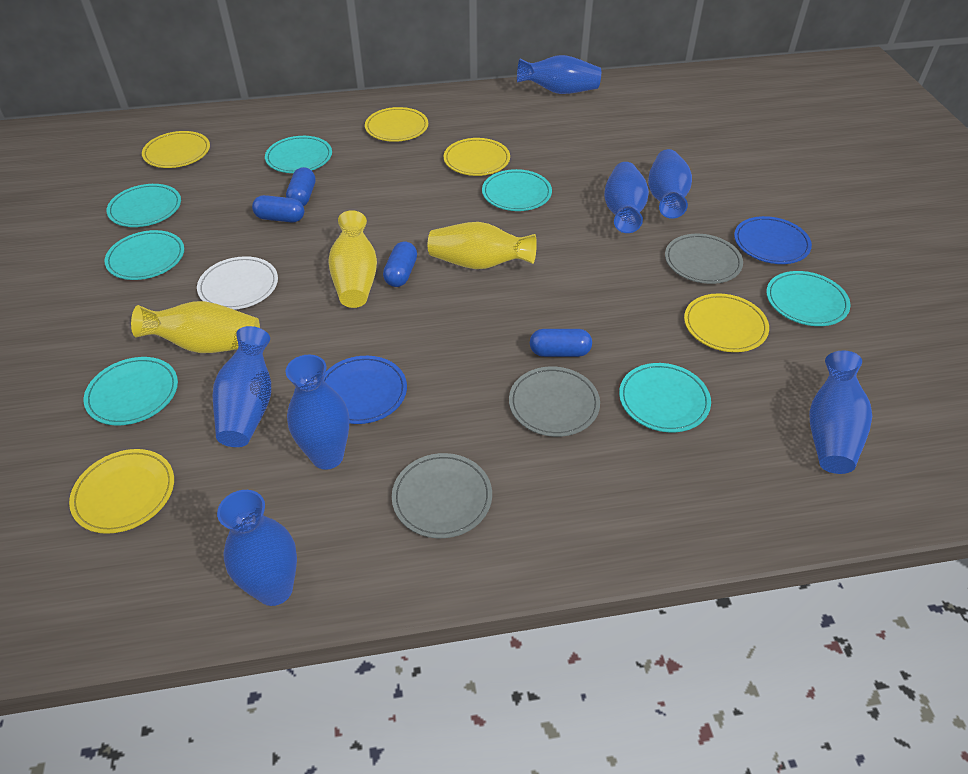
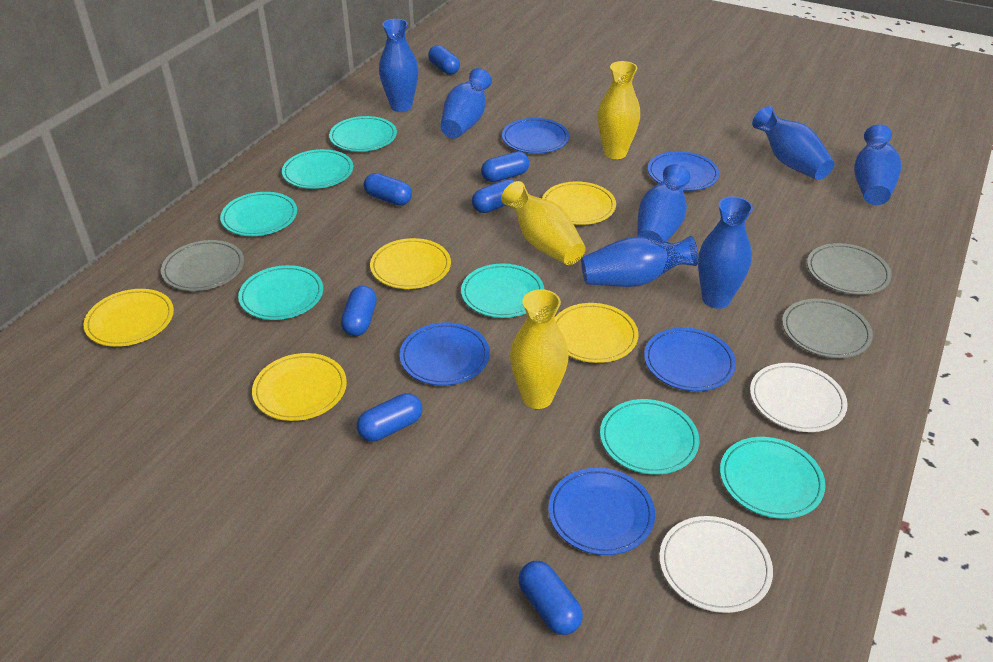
blue capsule: 4 -> 7
blue plate: 2 -> 5
white plate: 1 -> 2

